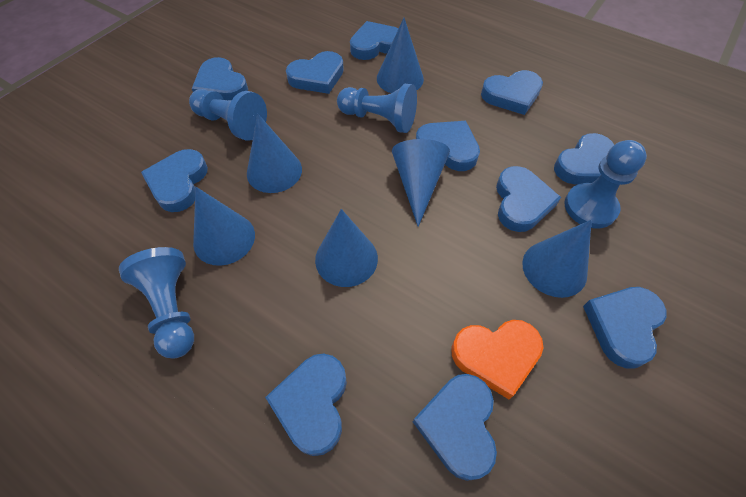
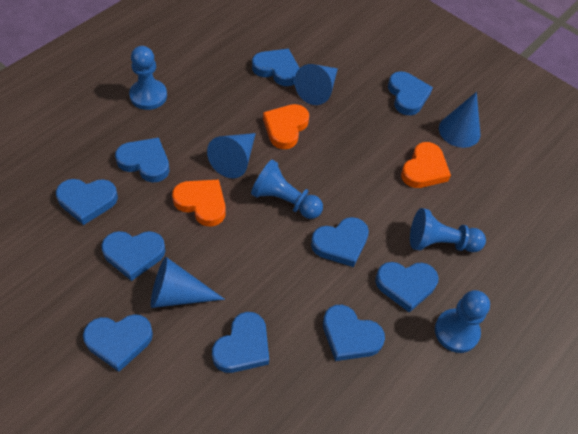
blue cone: 6 -> 4
blue heart: 11 -> 10
orange heart: 1 -> 3

